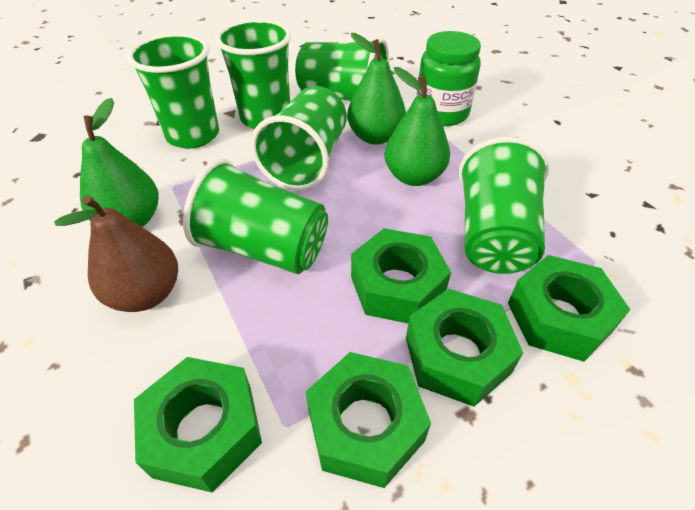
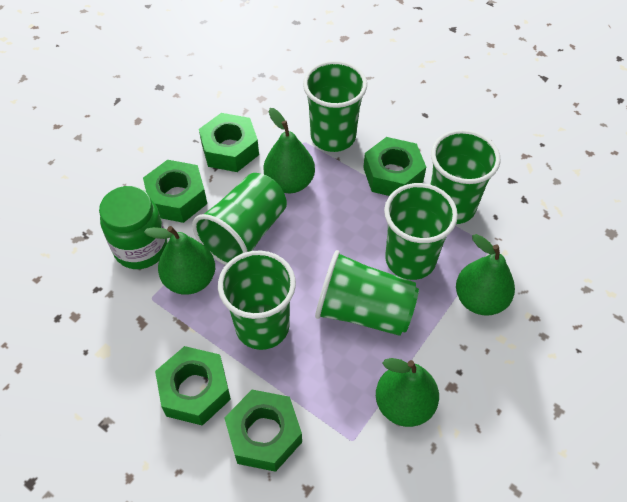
brown pear: 1 -> 0
green pear: 3 -> 4

